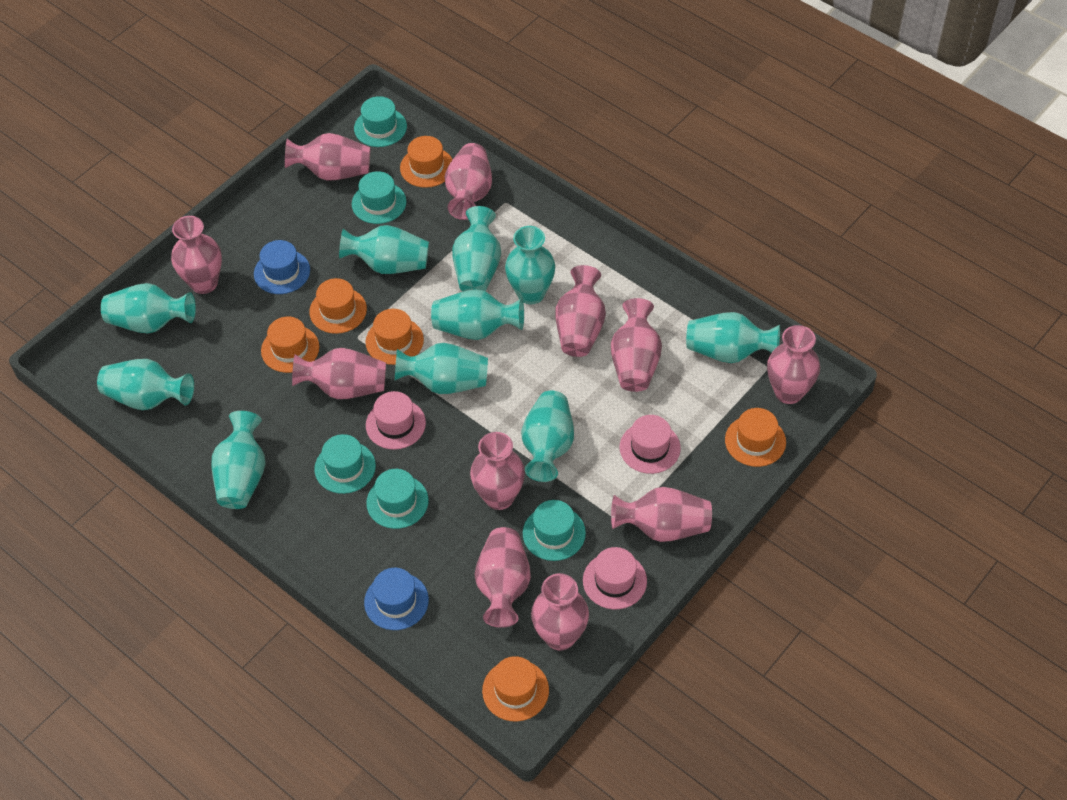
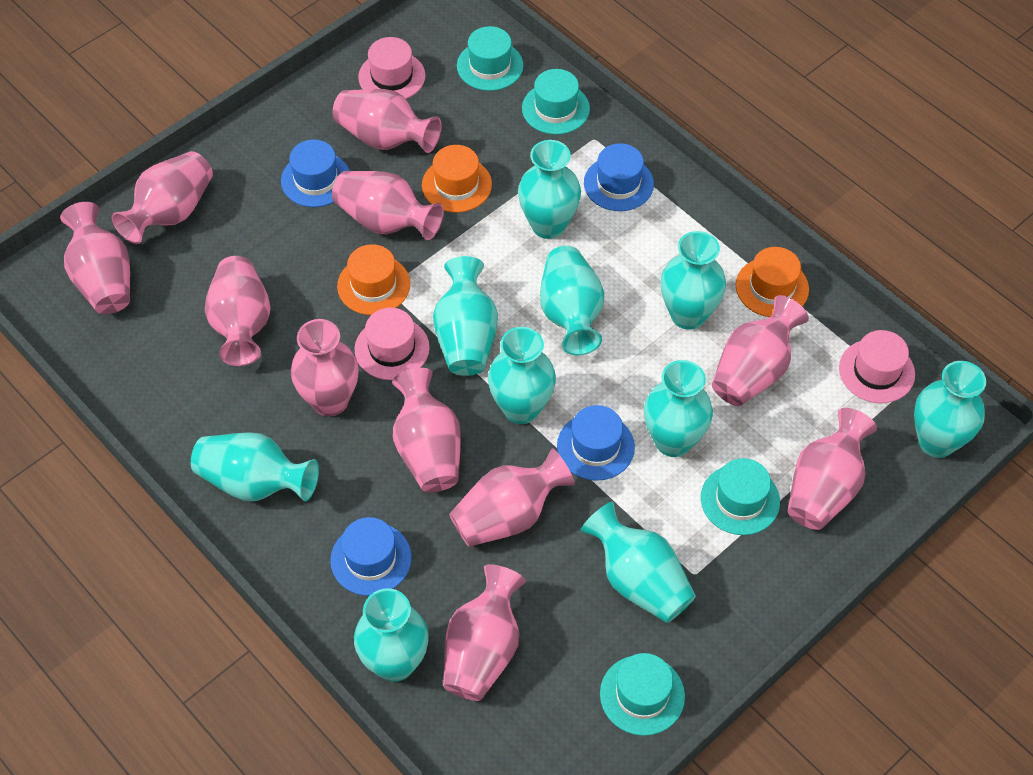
blue hat: 2 -> 4
orange hat: 6 -> 3
turquoise hat: 5 -> 4

